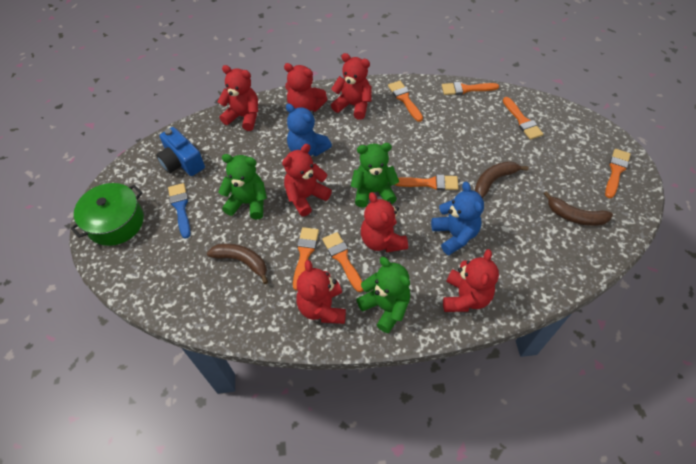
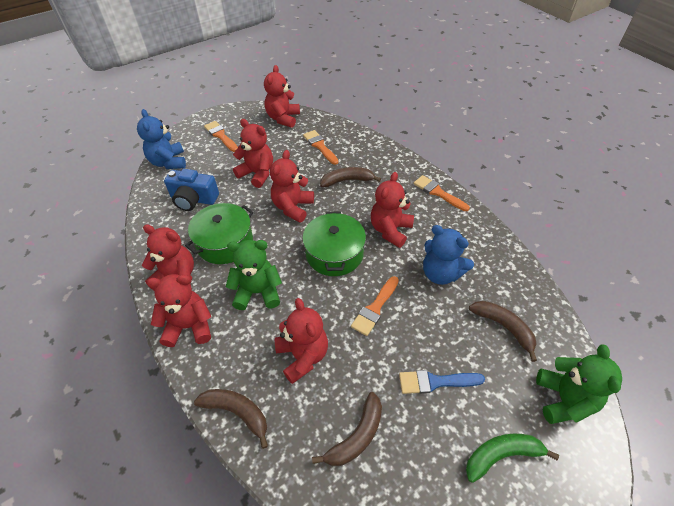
brown banana: 3 -> 4
green banana: 0 -> 1
green pot: 1 -> 2
green teddy bear: 3 -> 2
orange brush: 7 -> 4

